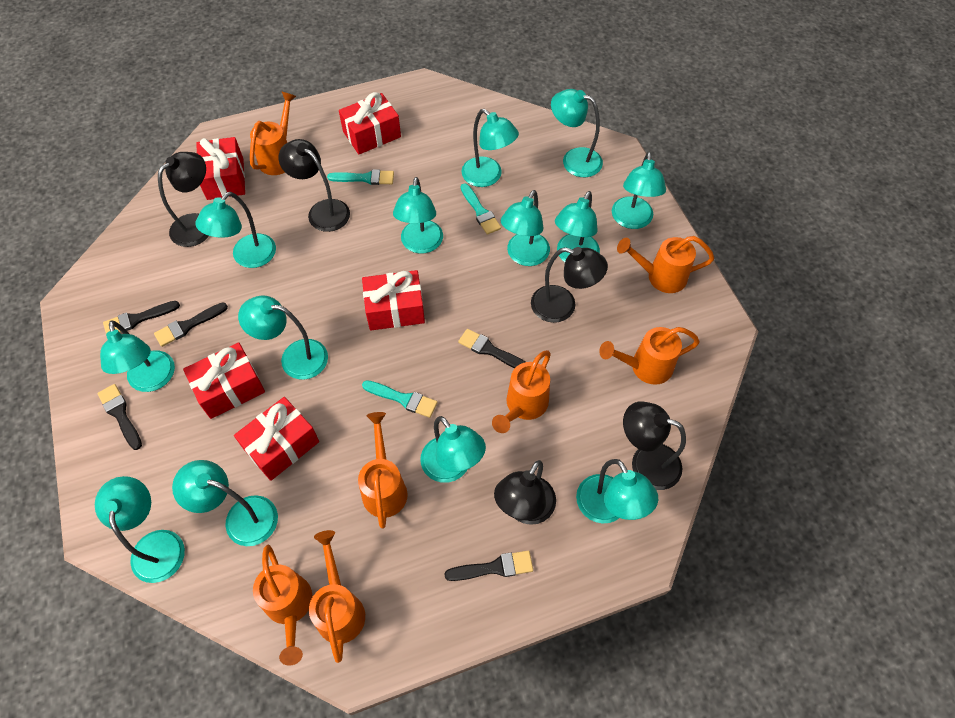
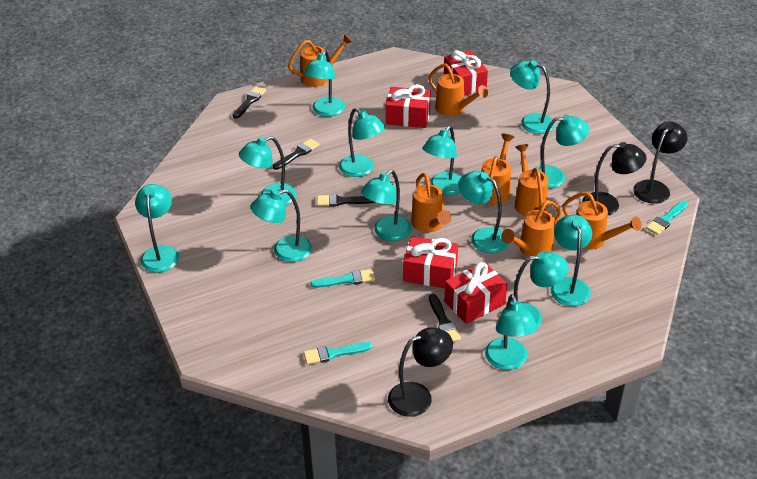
black brush: 5 -> 4
black lamp: 5 -> 3
red gift: 5 -> 4

